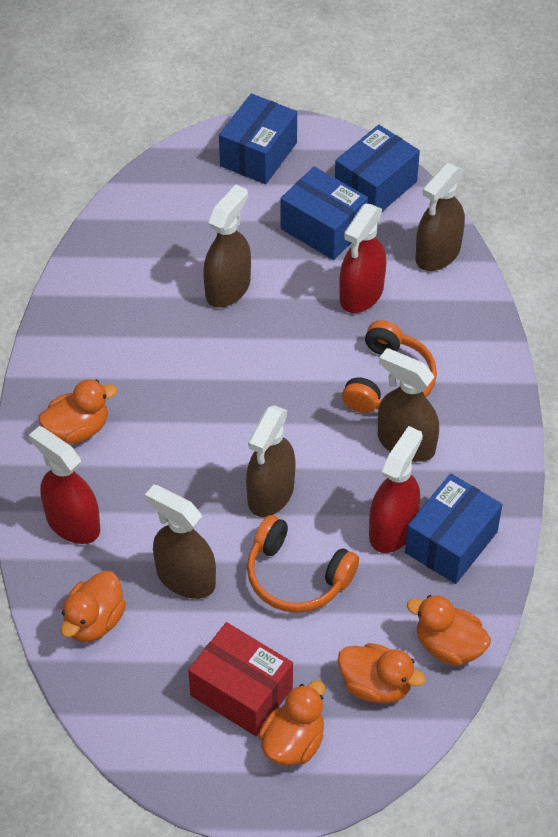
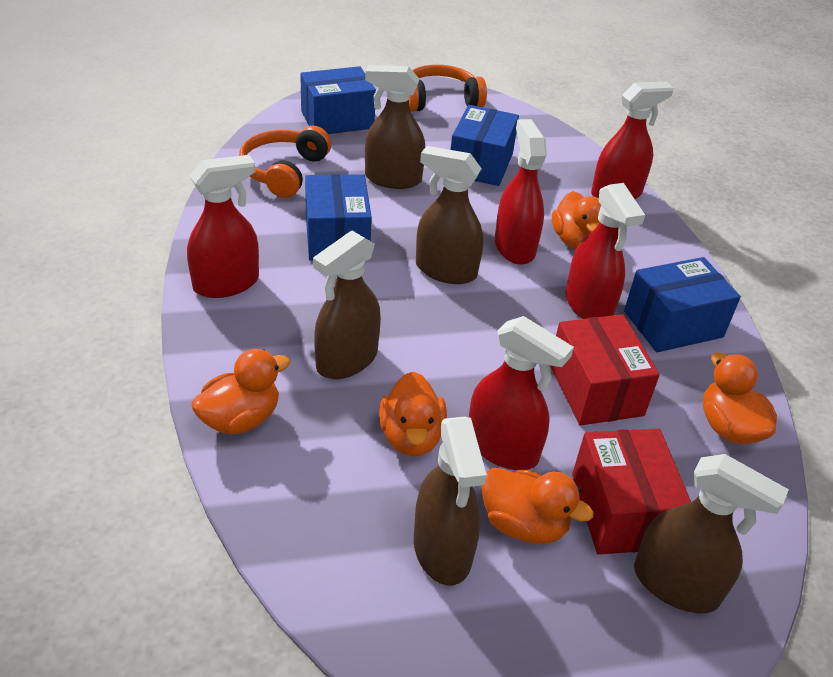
red box: 1 -> 2
red spray bottle: 3 -> 5

